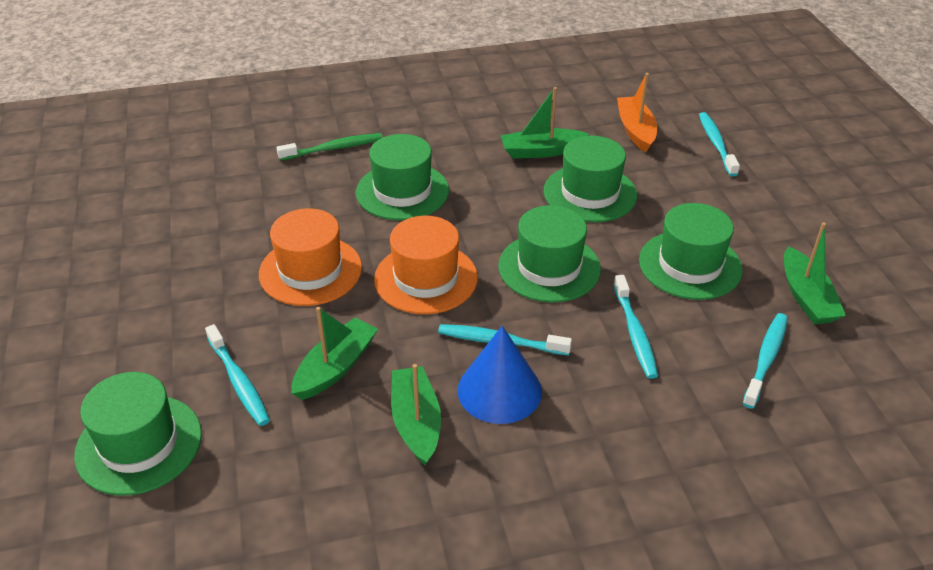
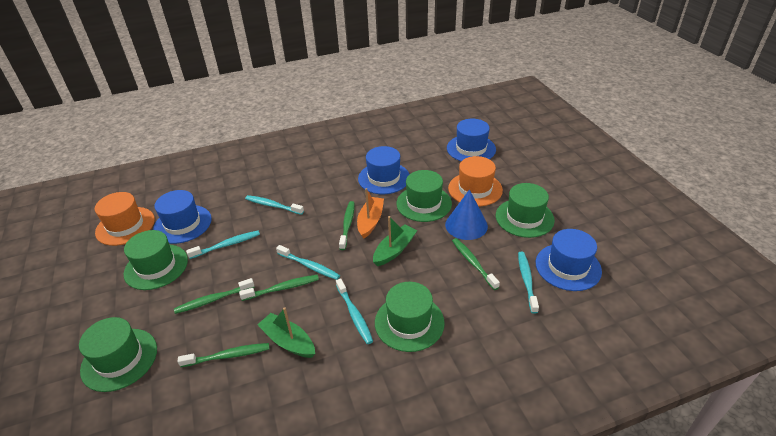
blue hat: 0 -> 4
green boat: 4 -> 2
green toothbrush: 1 -> 5

